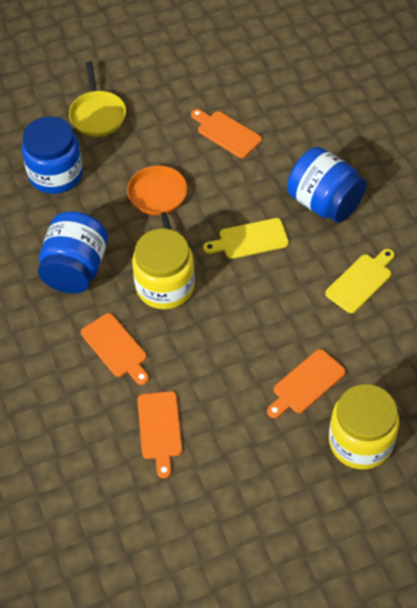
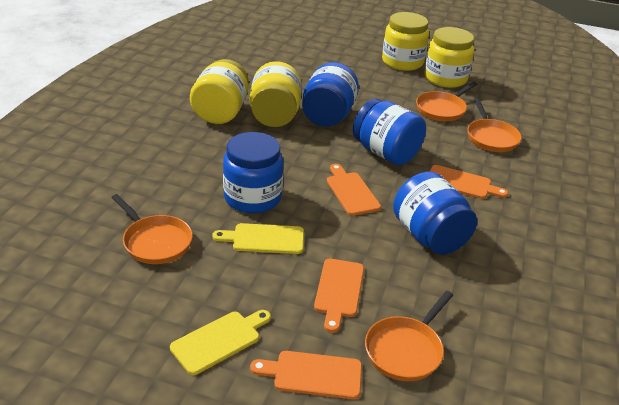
blue jar: 3 -> 4
orange pan: 1 -> 4
yellow jar: 2 -> 4
yellow pan: 1 -> 0

